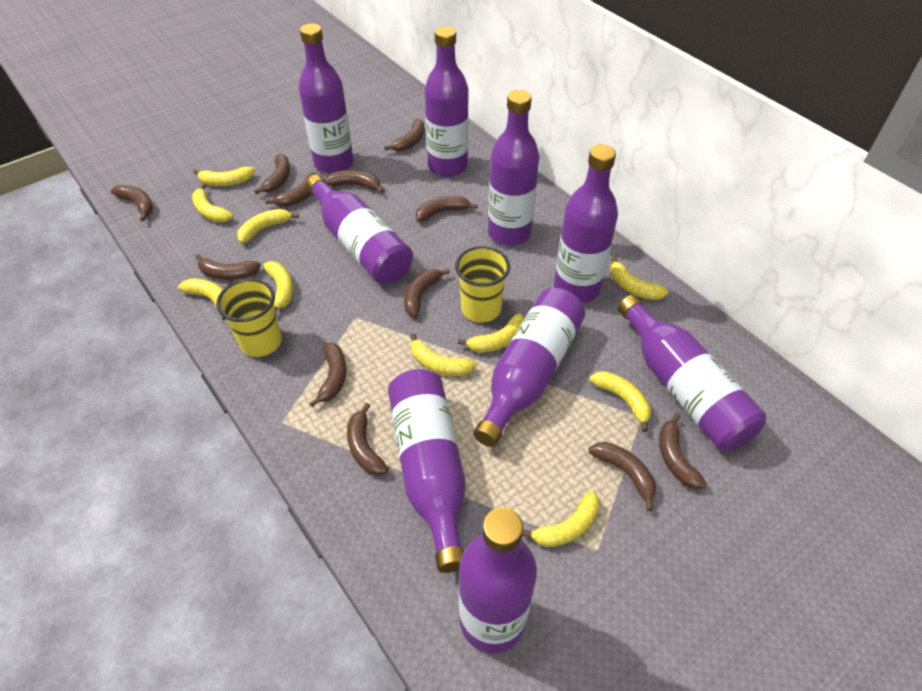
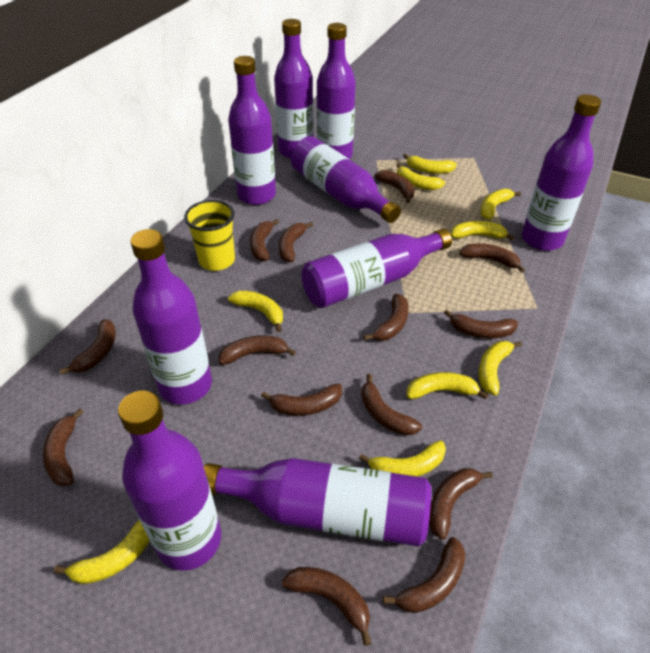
brown banana: 12 -> 14
yellow banana: 10 -> 9
yellow cup: 2 -> 1

